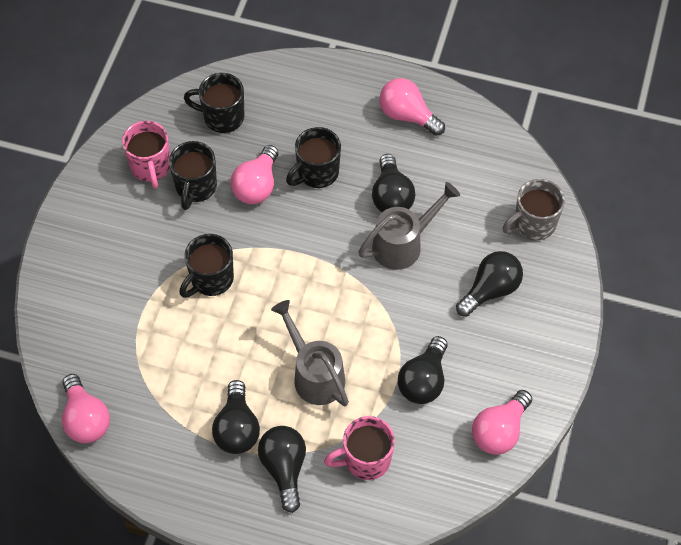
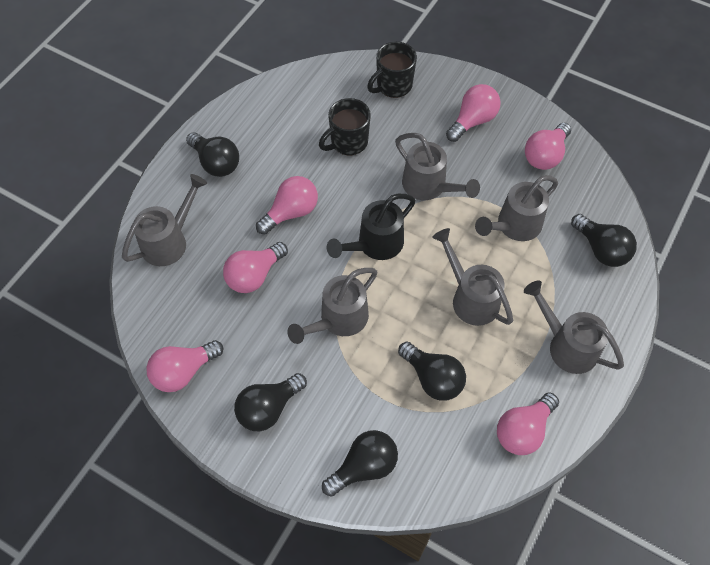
black mug: 4 -> 2
black watering can: 0 -> 1
grey mug: 1 -> 0
grey watering can: 2 -> 6
pink light bulb: 4 -> 6
pink mug: 2 -> 0

